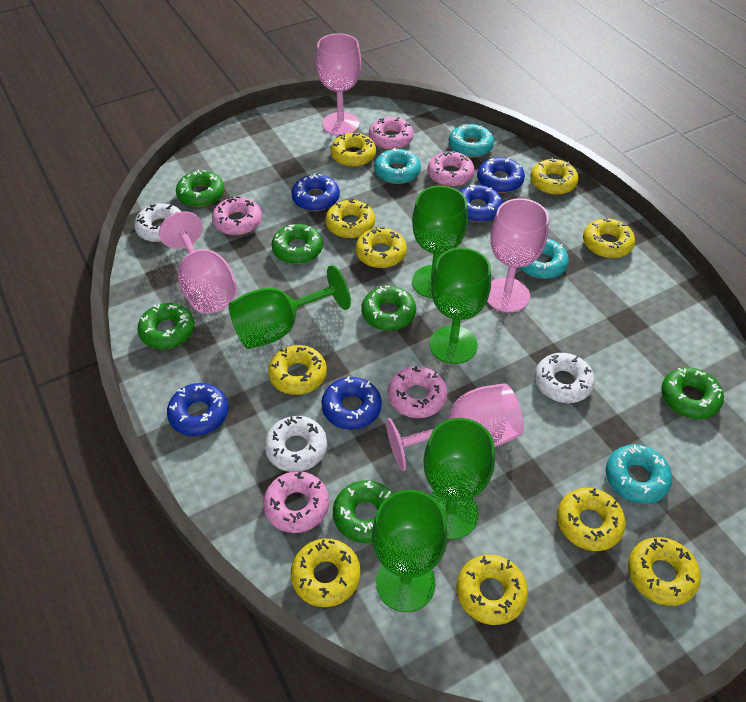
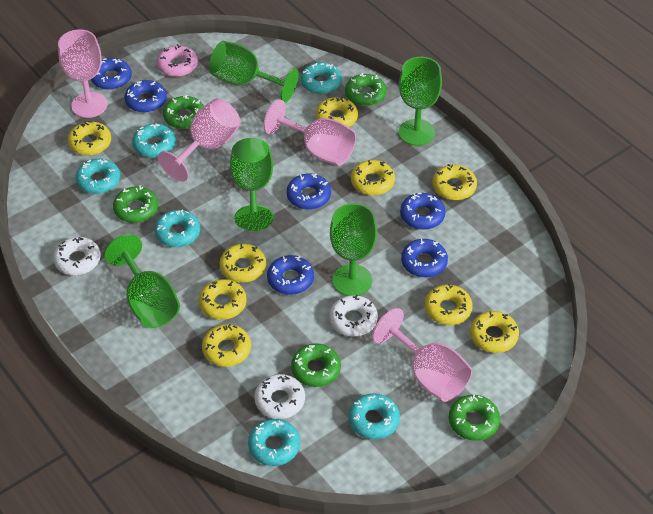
blue donut: 5 -> 6
green donut: 6 -> 5
pink donut: 5 -> 1
turquoise donut: 4 -> 6
yellow donut: 10 -> 9

